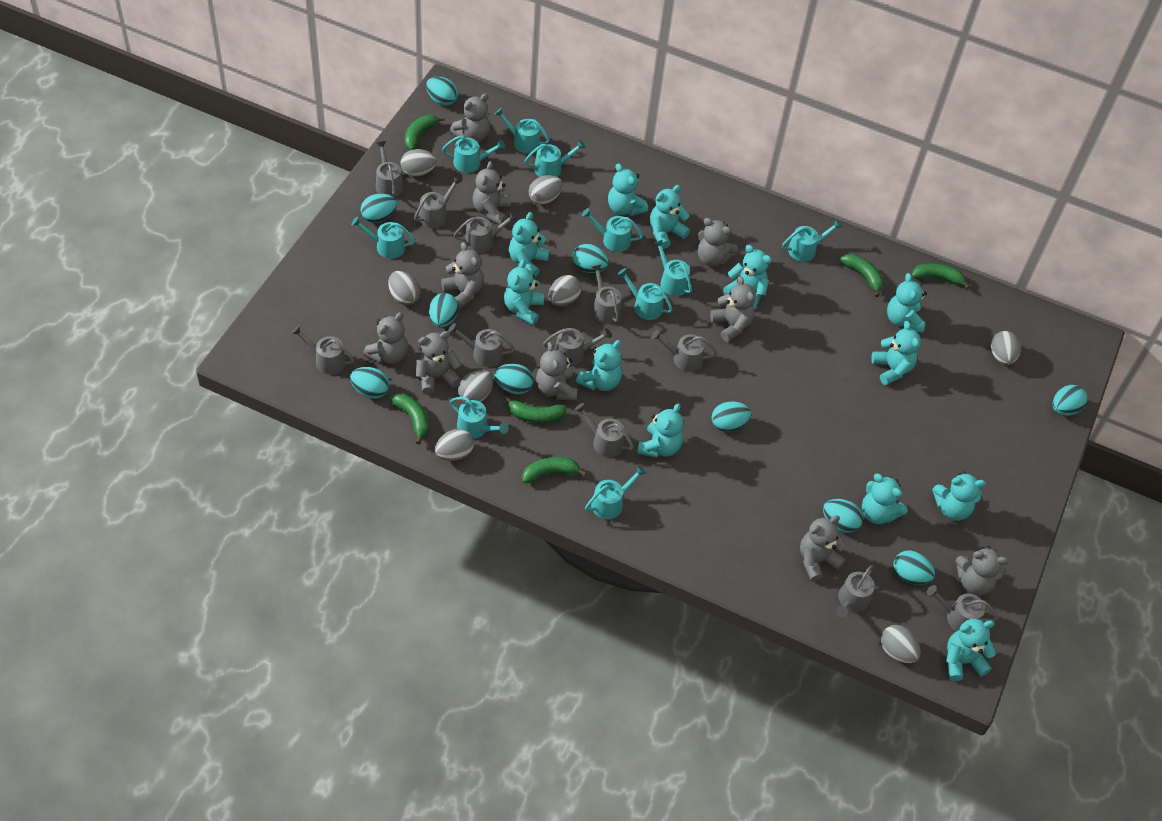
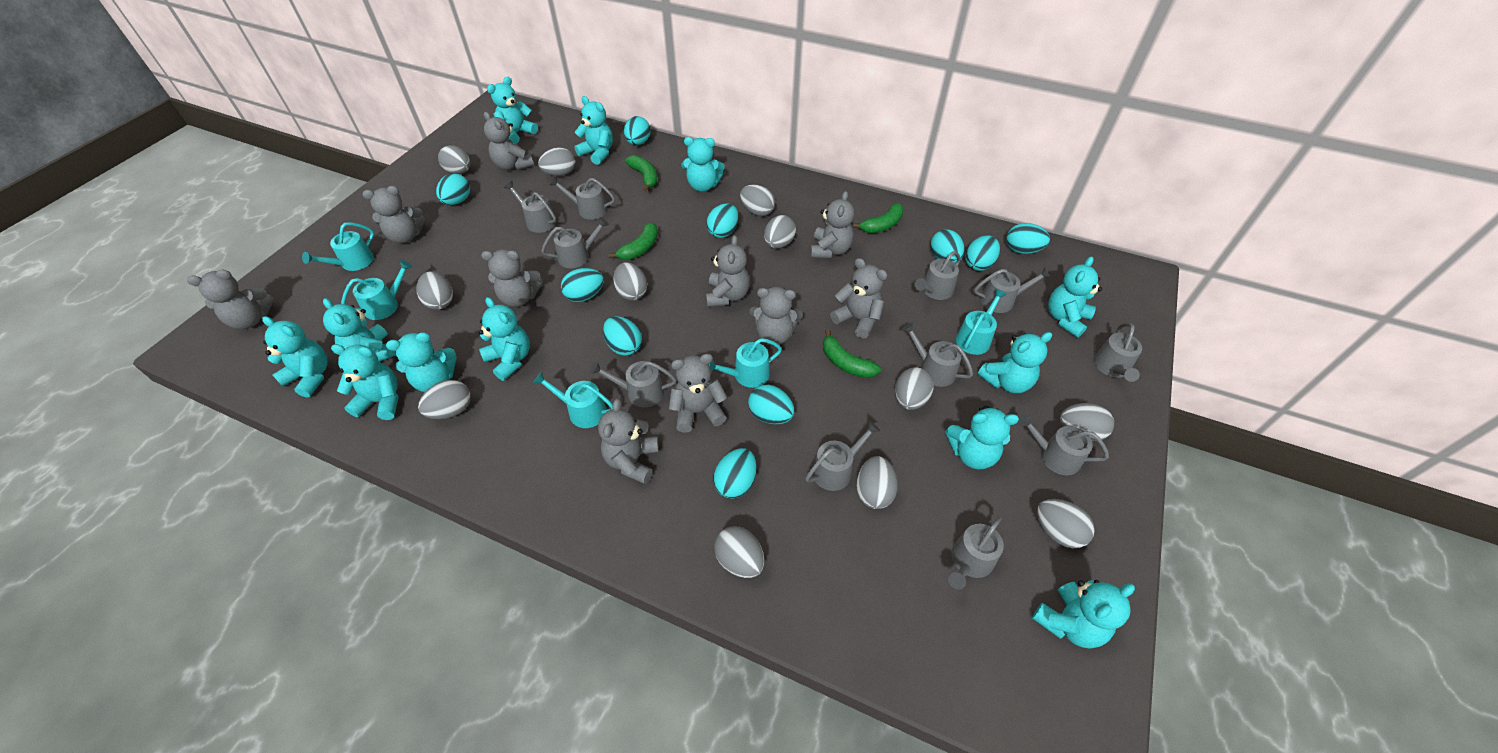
green banana: 6 -> 4
grey egg: 8 -> 12
turquoise watering can: 10 -> 5

